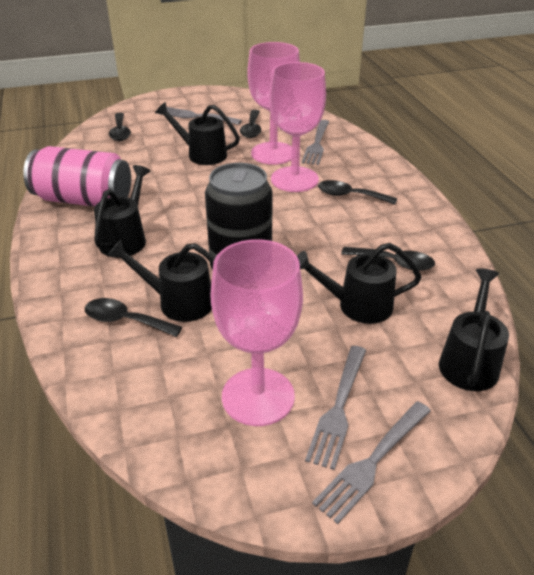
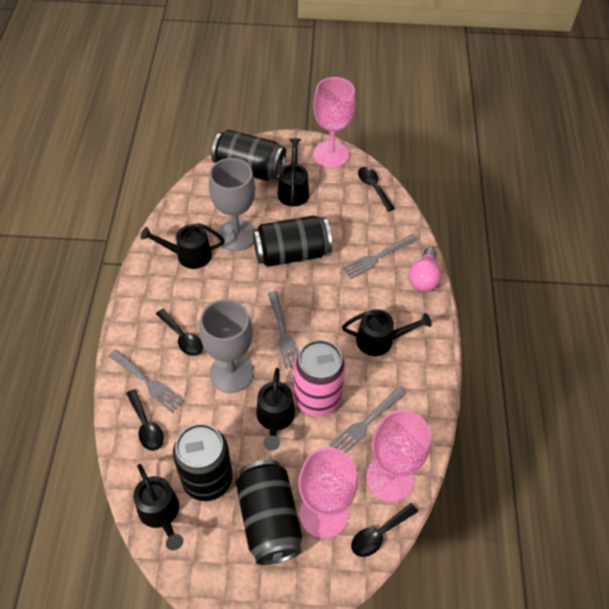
black can: 1 -> 4
black spoon: 5 -> 4
grey goblet: 0 -> 2
pink light bulb: 0 -> 1

